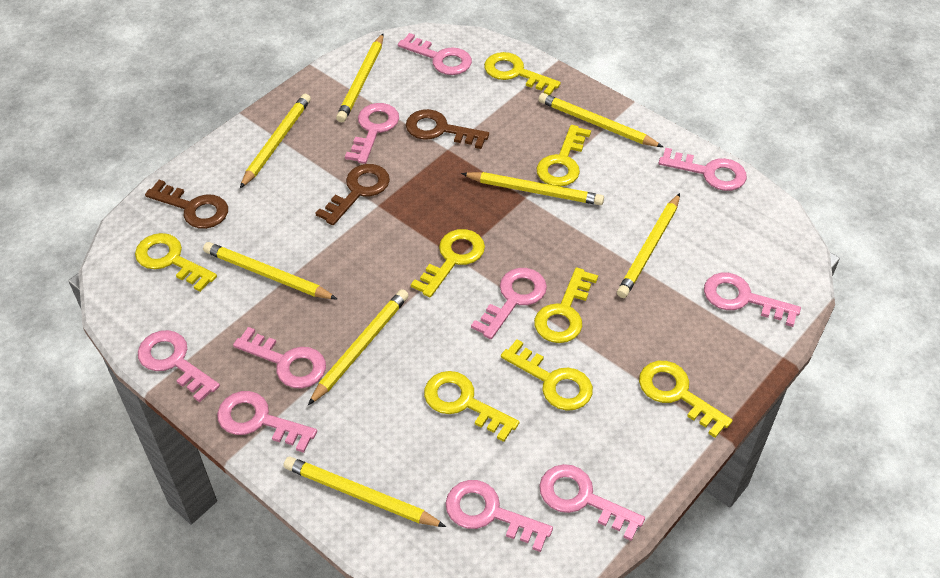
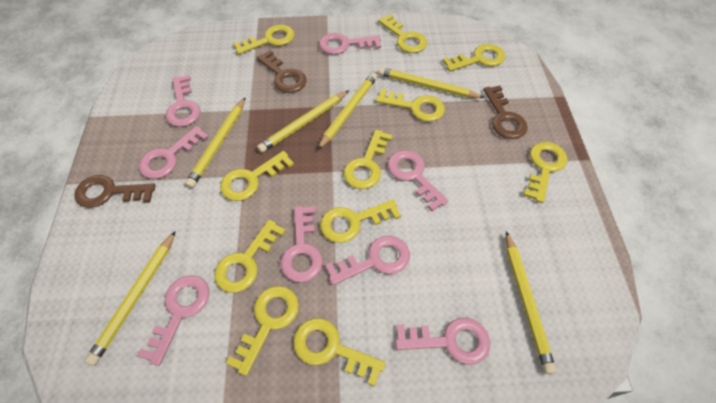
pink key: 10 -> 8
yellow key: 8 -> 11
yellow pencil: 8 -> 6

